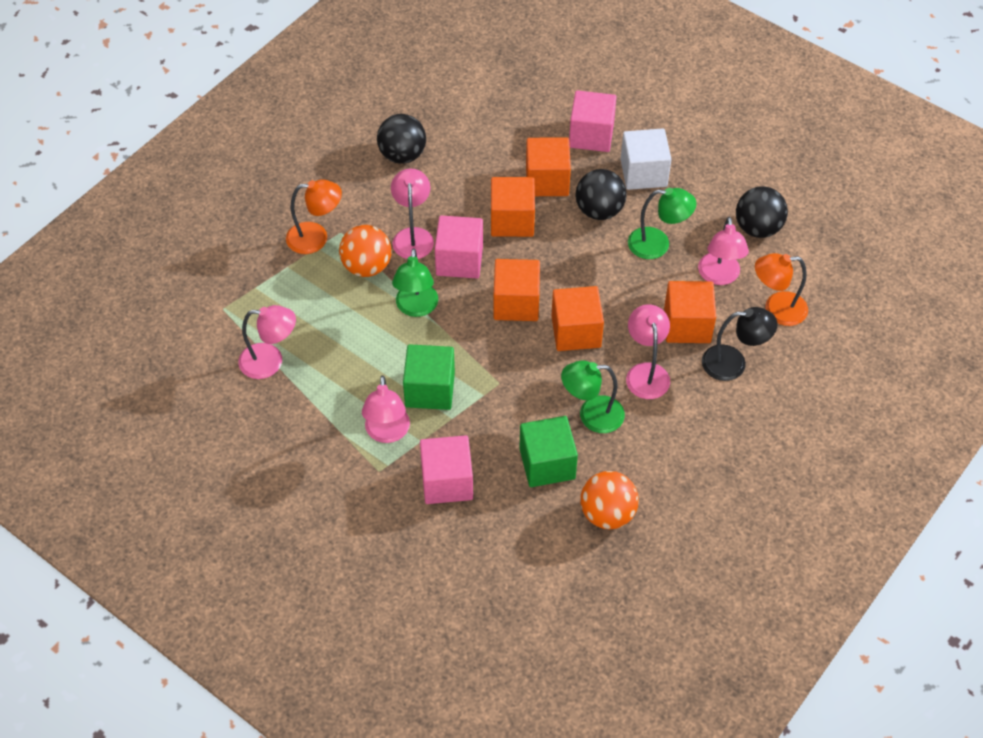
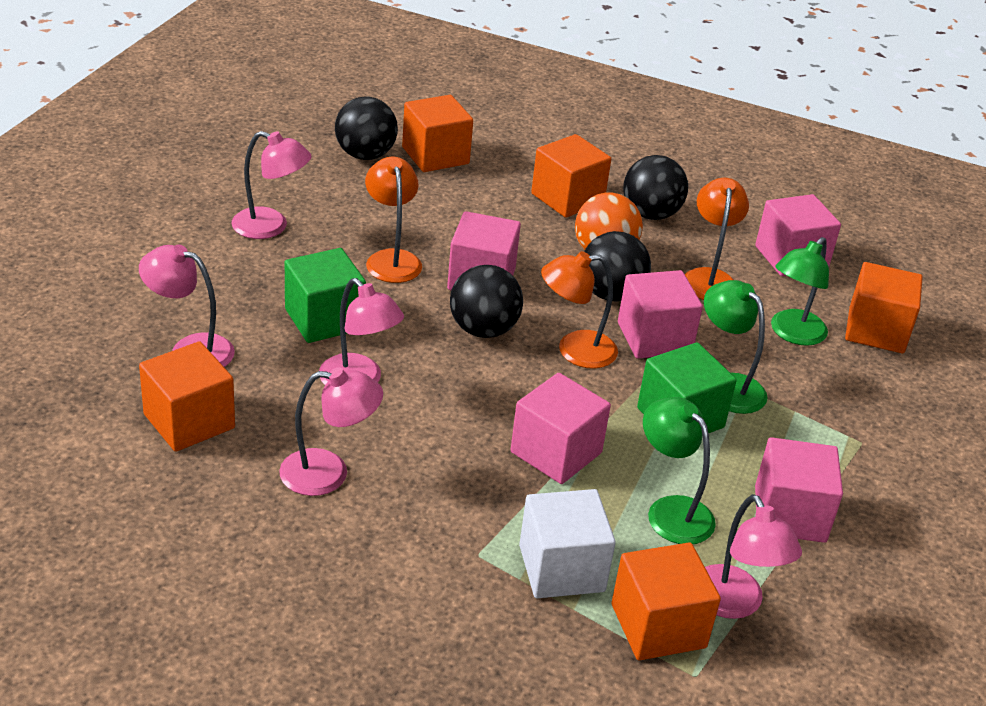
black ball: 3 -> 4
black lamp: 1 -> 0
orange ball: 2 -> 1
orange lamp: 2 -> 3
pink cube: 3 -> 5

